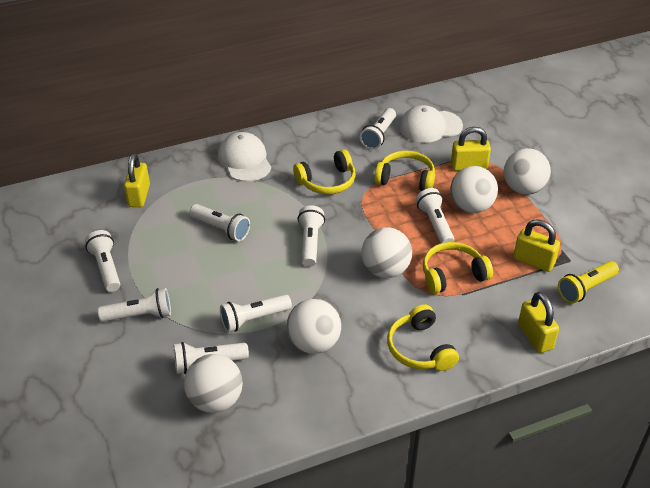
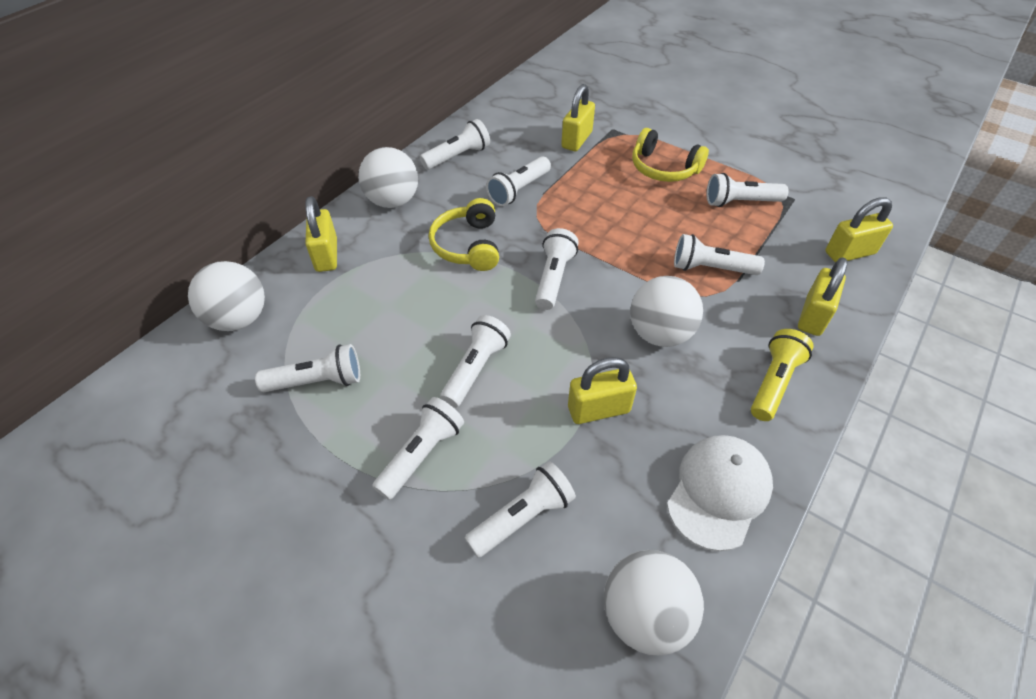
white ball: 5 -> 4
white cap: 2 -> 1
white flashlight: 8 -> 9
yellow headphones: 4 -> 2
yellow padlock: 4 -> 5

